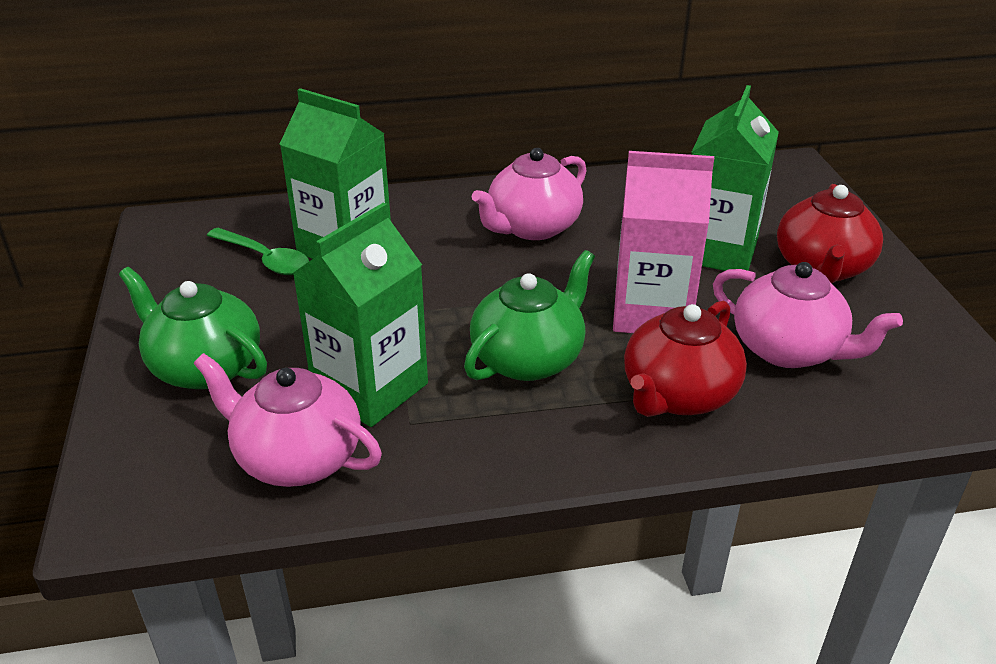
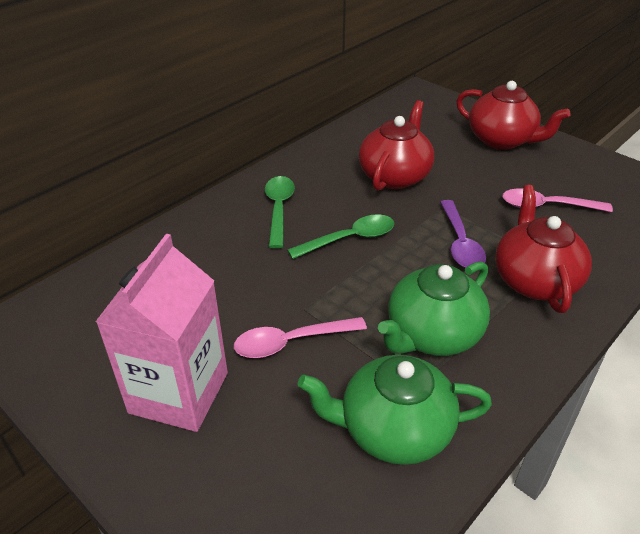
green carton: 3 -> 0
green spoon: 1 -> 2
pink spoon: 0 -> 2
pink teapot: 3 -> 0
purple spoon: 0 -> 1
red teapot: 2 -> 3

